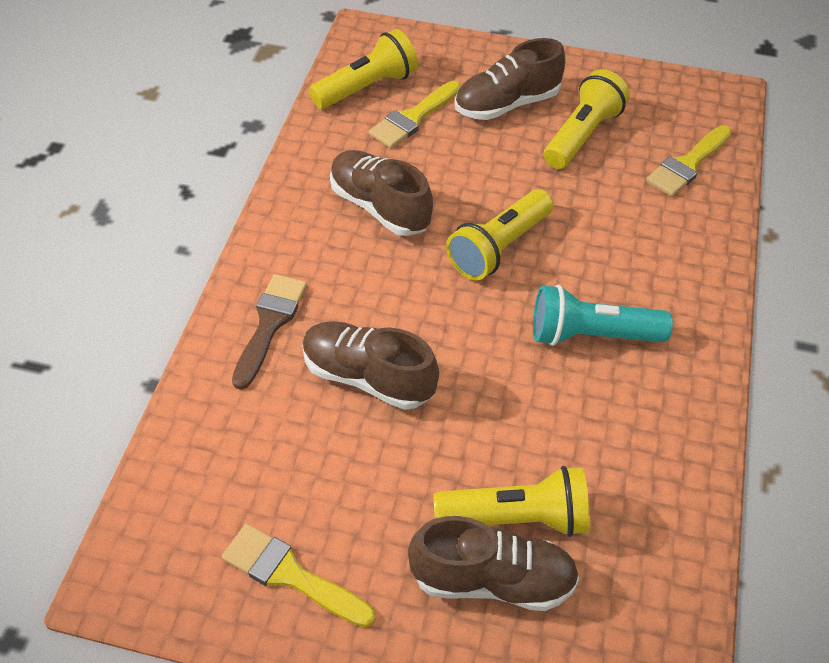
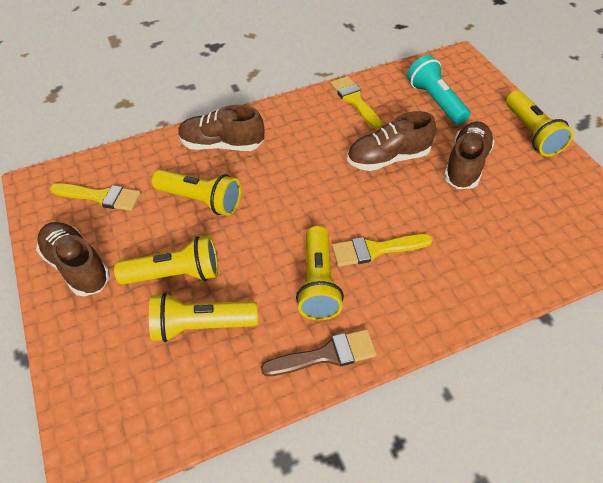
yellow flashlight: 4 -> 5

